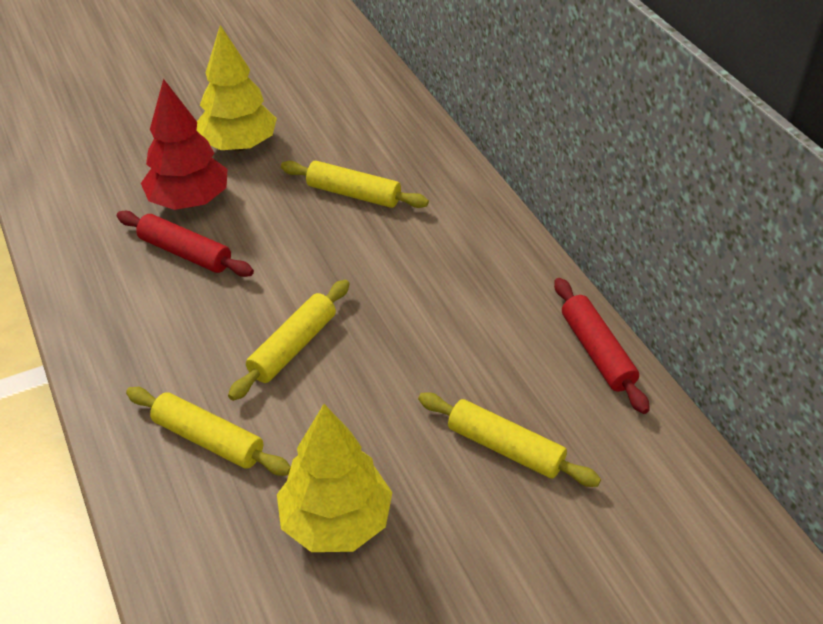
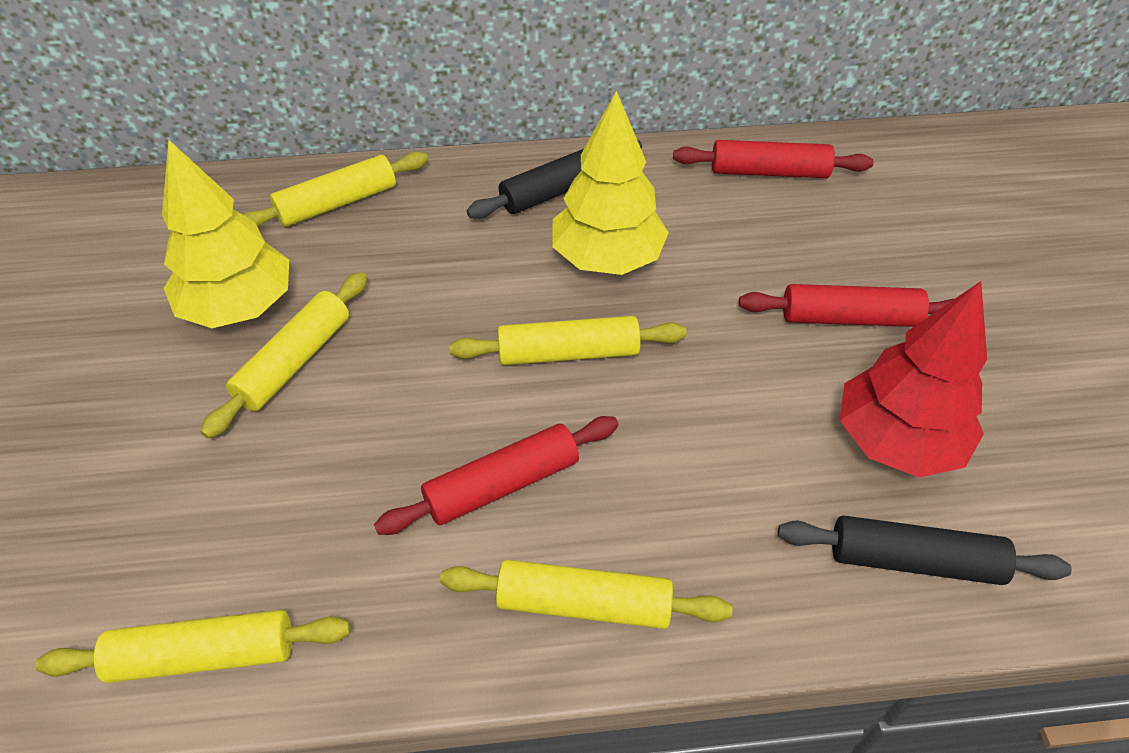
black rolling pin: 0 -> 2
red rolling pin: 2 -> 3
yellow rolling pin: 4 -> 5

